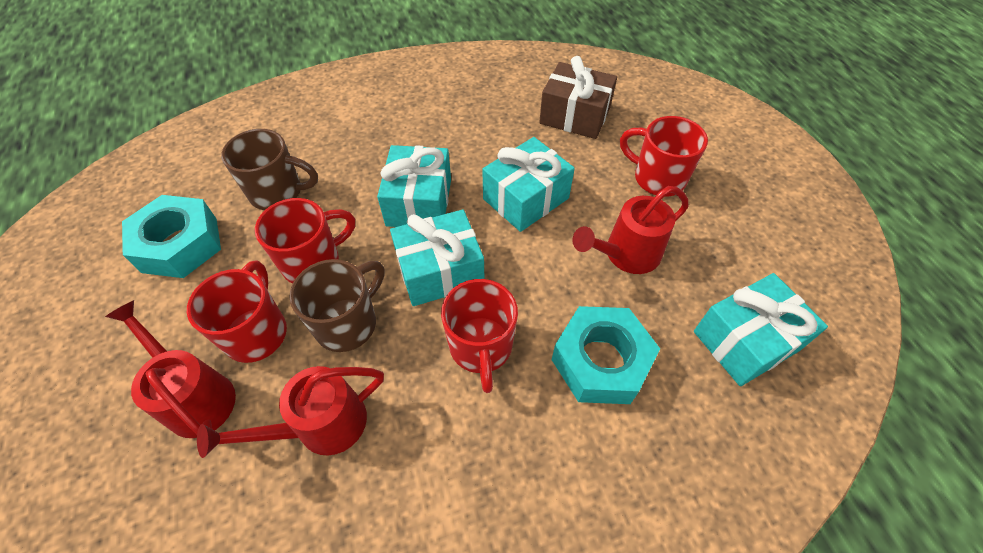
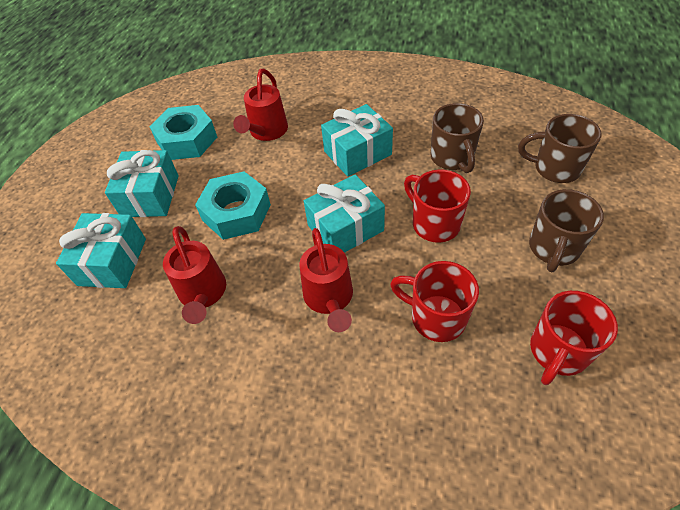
brown gift: 1 -> 0
brown mug: 2 -> 3
red mug: 4 -> 3

